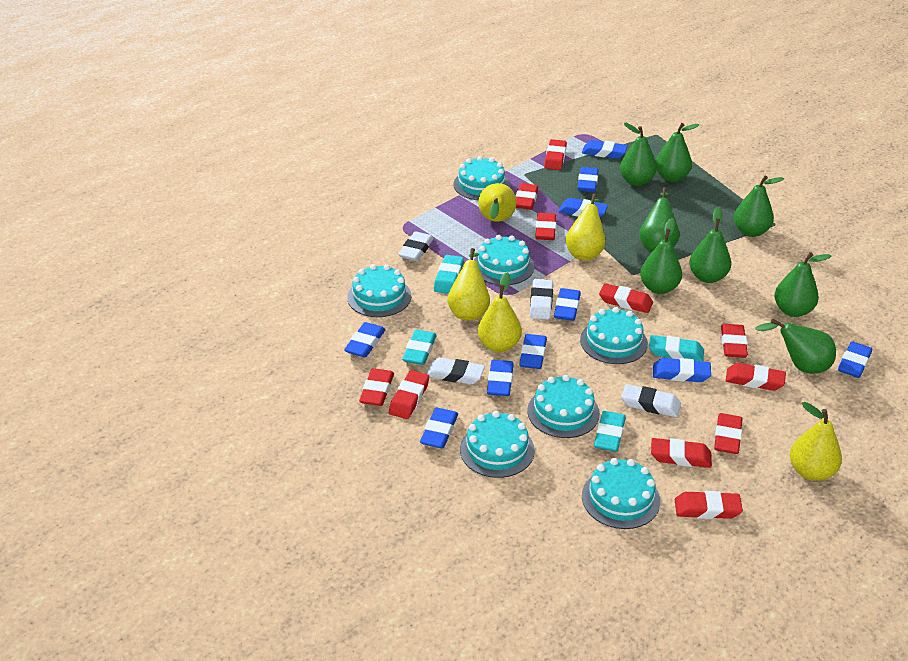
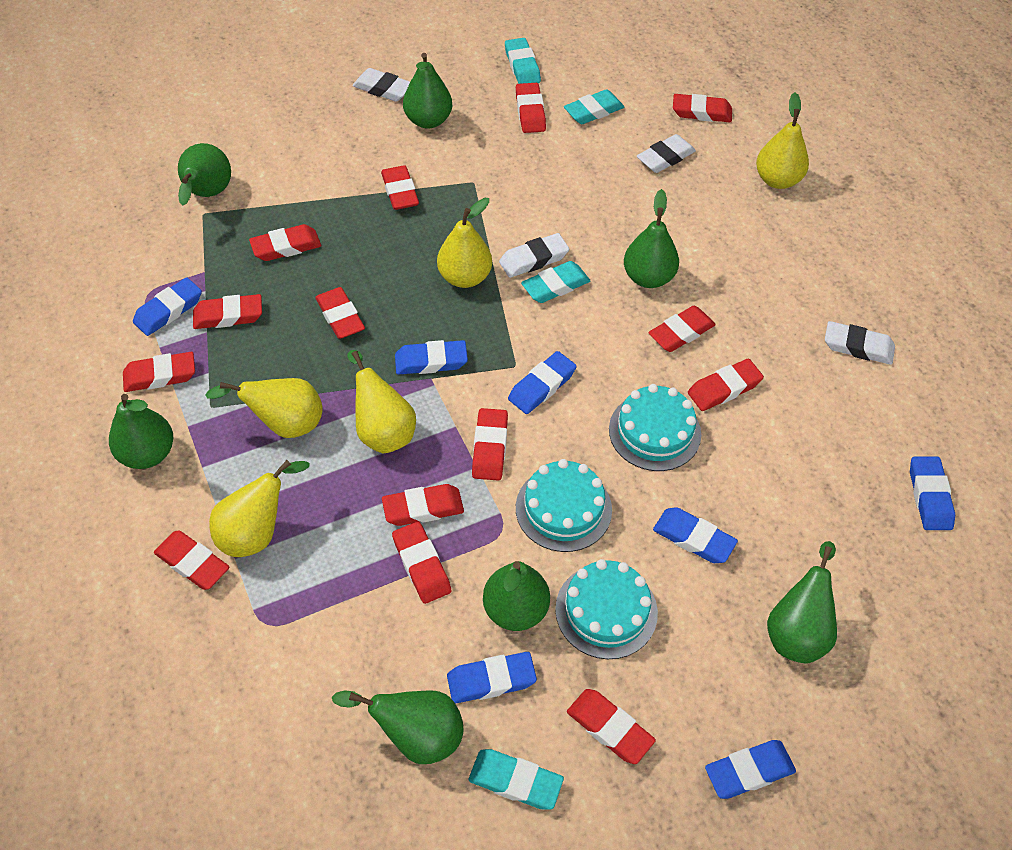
blue eraser: 10 -> 7
green pear: 8 -> 7
red eraser: 11 -> 14
turquoise cake: 7 -> 3

